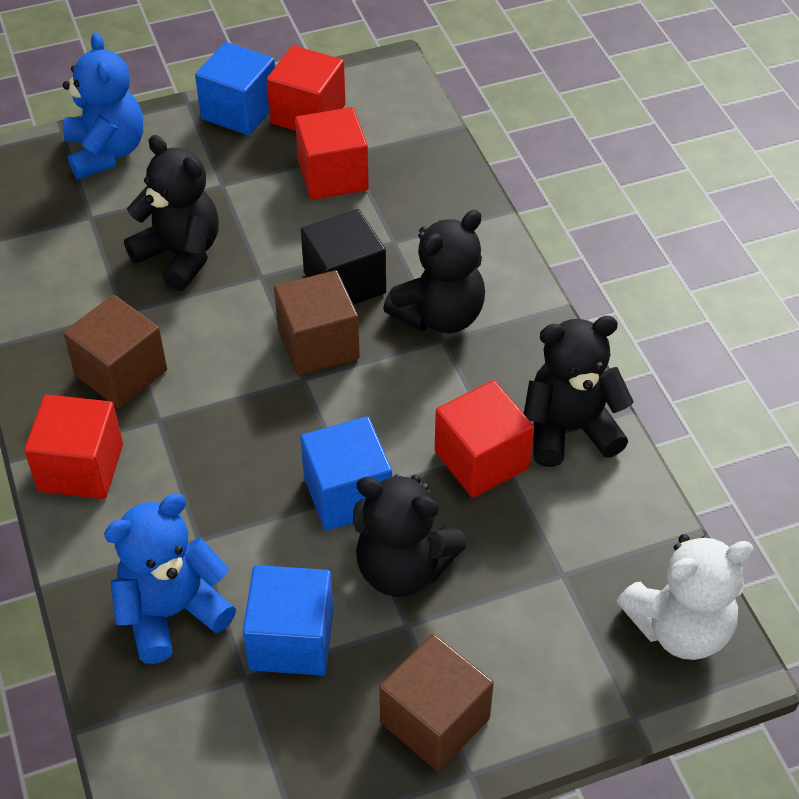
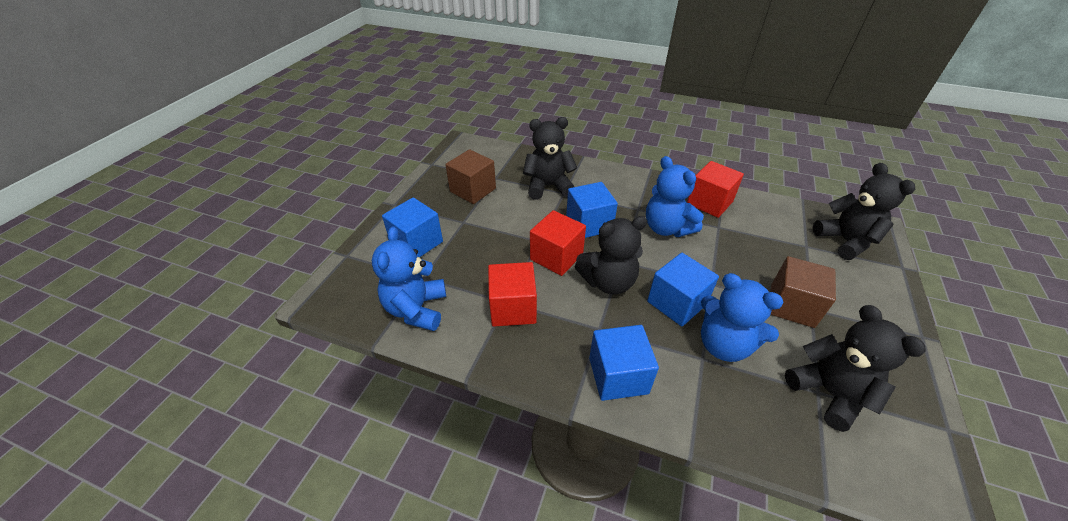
black cube: 1 -> 0
blue cube: 3 -> 4
blue teddy bear: 2 -> 3
brown cube: 3 -> 2
red cube: 4 -> 3
white teddy bear: 1 -> 0

